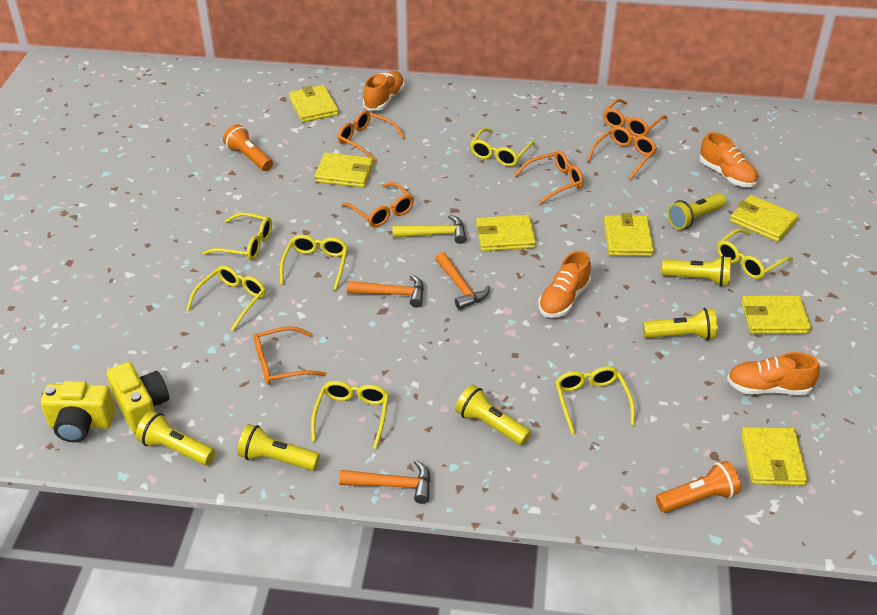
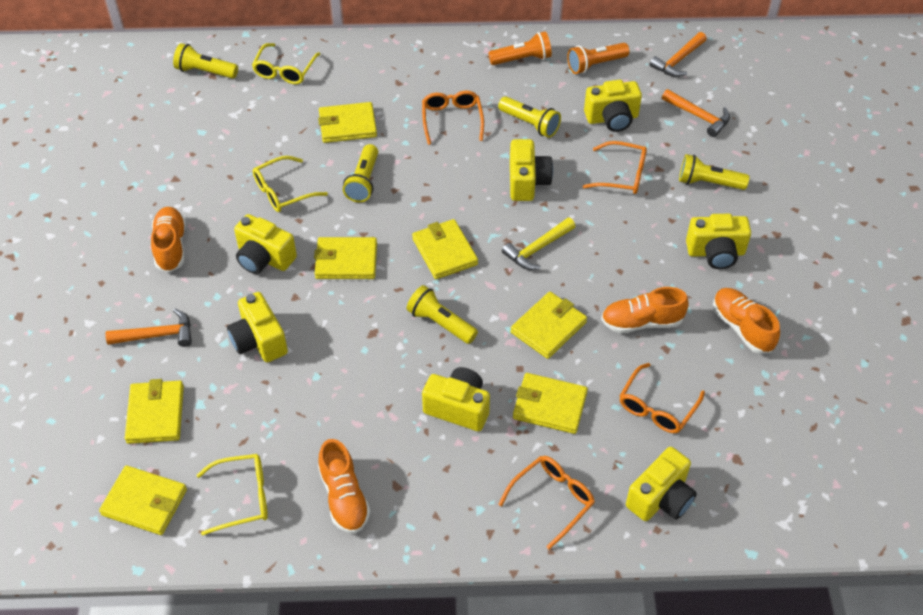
orange glasses: 6 -> 4
yellow camera: 2 -> 7
yellow flashlight: 6 -> 5
yellow glasses: 7 -> 3

